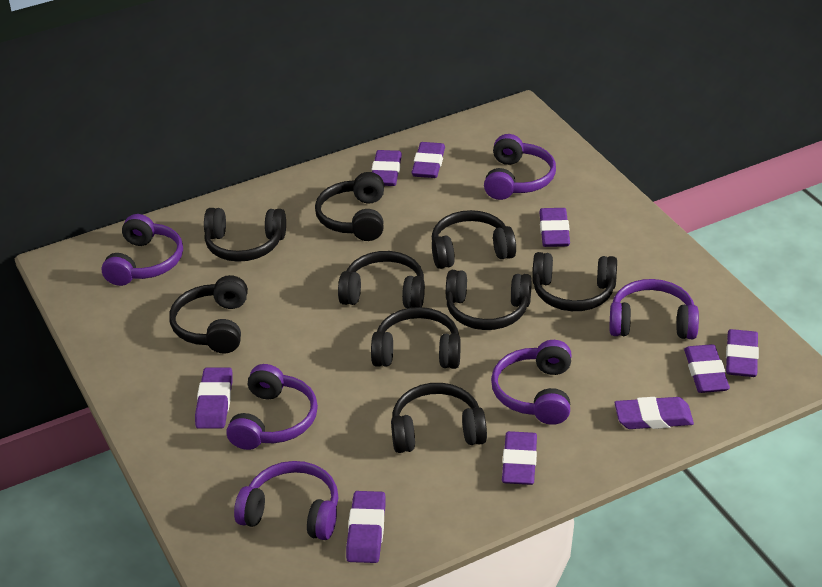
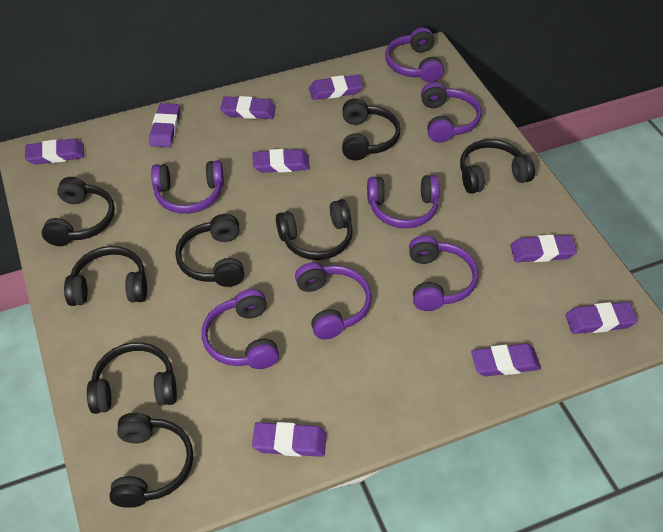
black headphones: 9 -> 8
purple headphones: 6 -> 7

